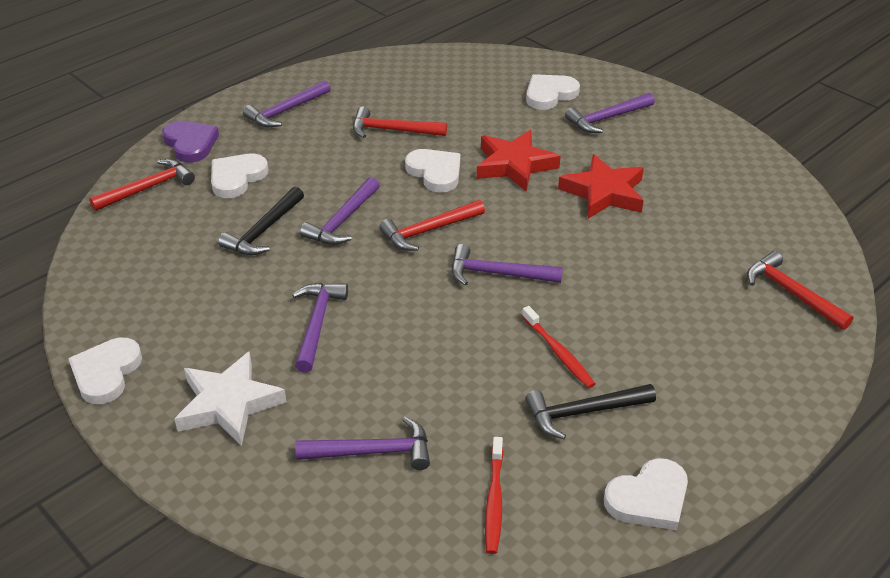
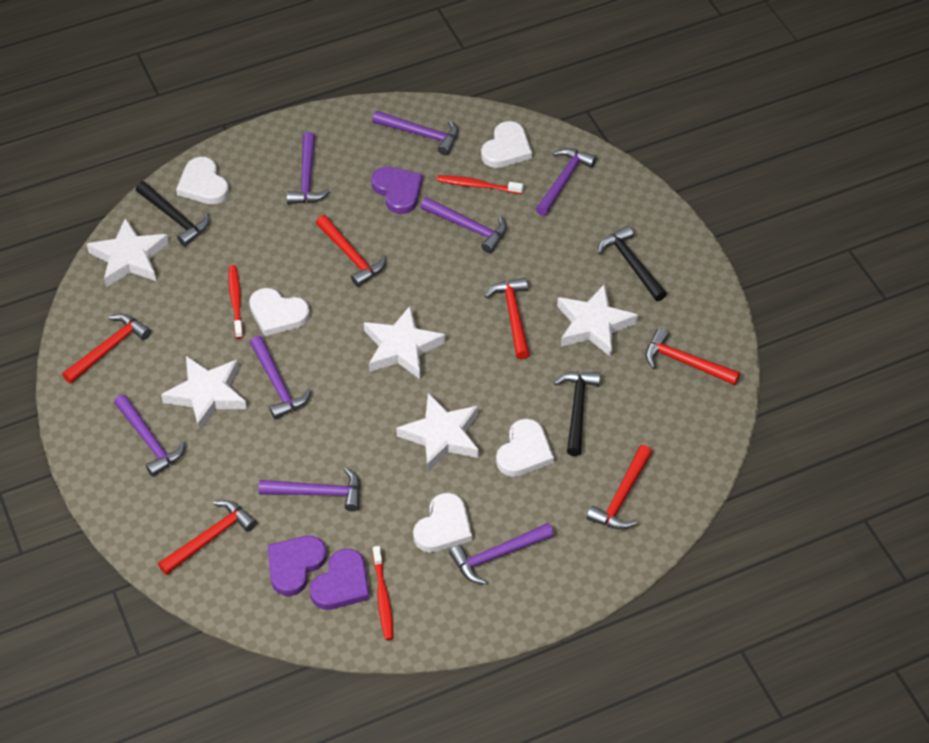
black hammer: 2 -> 3
purple hammer: 6 -> 8
purple heart: 1 -> 3
red hammer: 4 -> 6
red star: 2 -> 0
red toothbrush: 2 -> 3
white star: 1 -> 5

